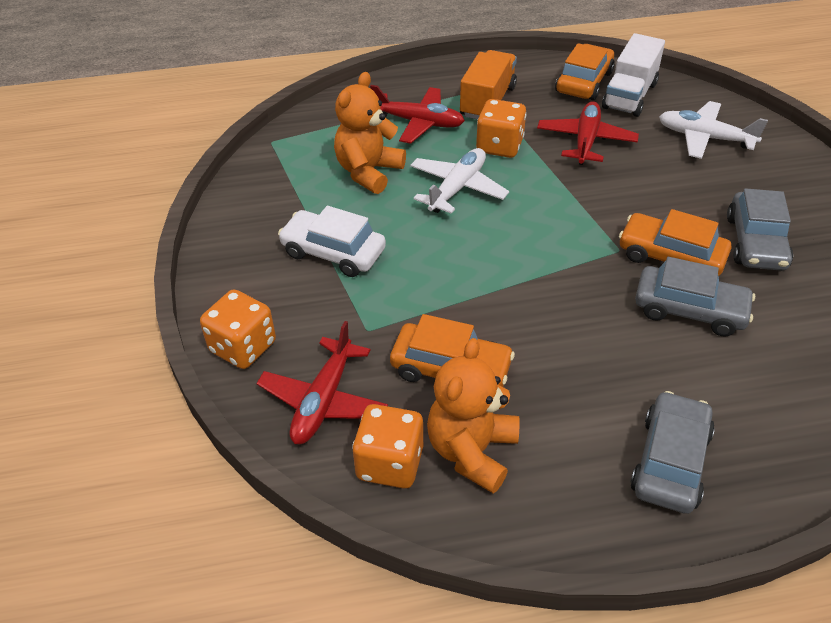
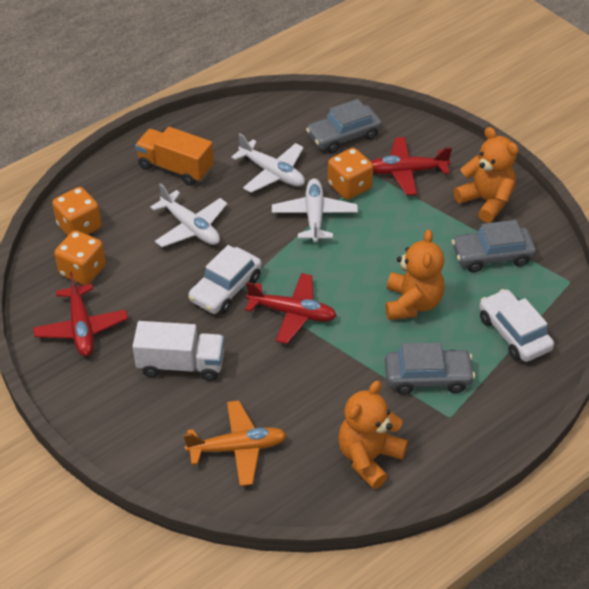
orange car: 3 -> 0
orange plane: 0 -> 1
orange teddy bear: 2 -> 3
white car: 1 -> 2
white plane: 2 -> 3

